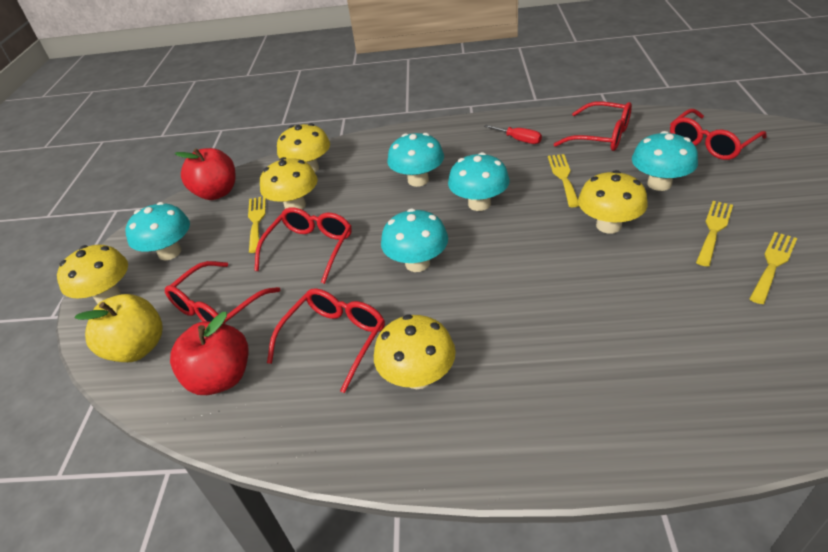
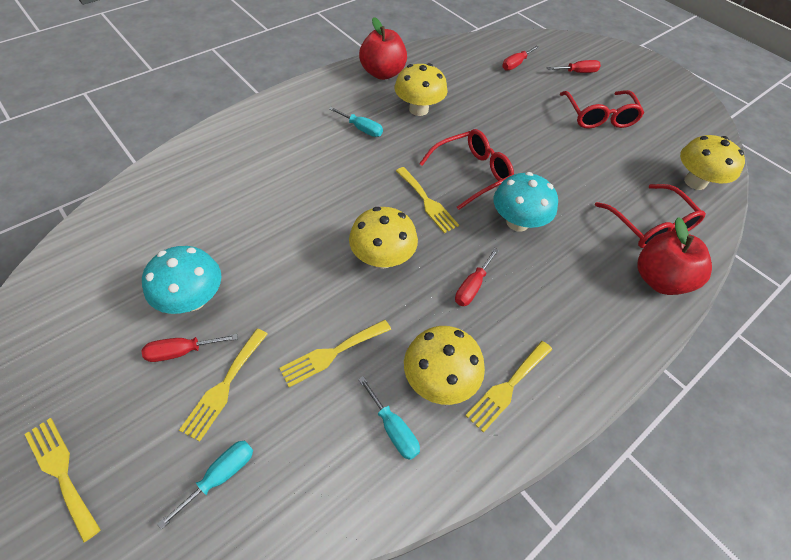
red glasses: 5 -> 3
red screwdriver: 1 -> 4
turquoise mushroom: 5 -> 2
turquoise screwdriver: 0 -> 3
yellow apple: 1 -> 0
yellow fork: 4 -> 5
yellow mushroom: 5 -> 4

